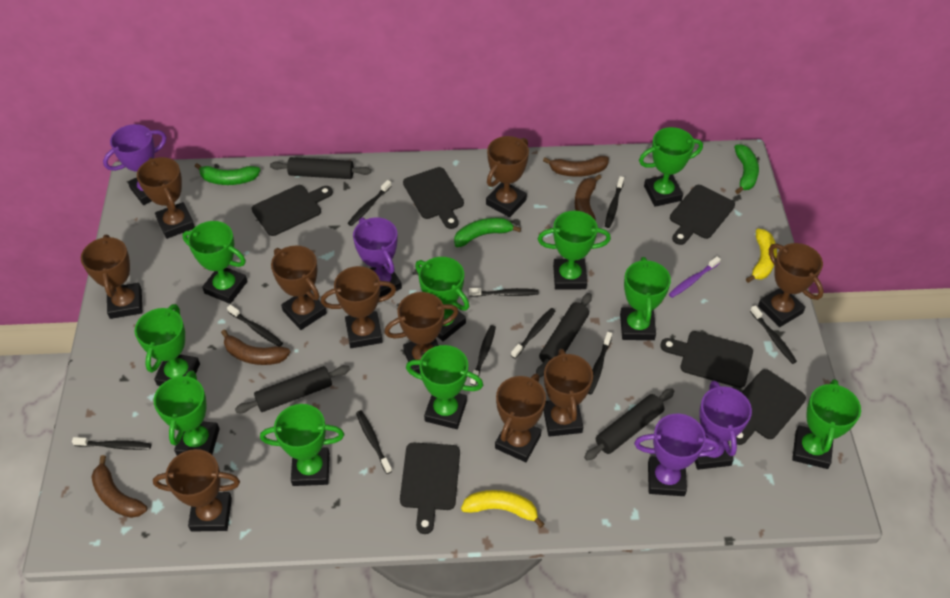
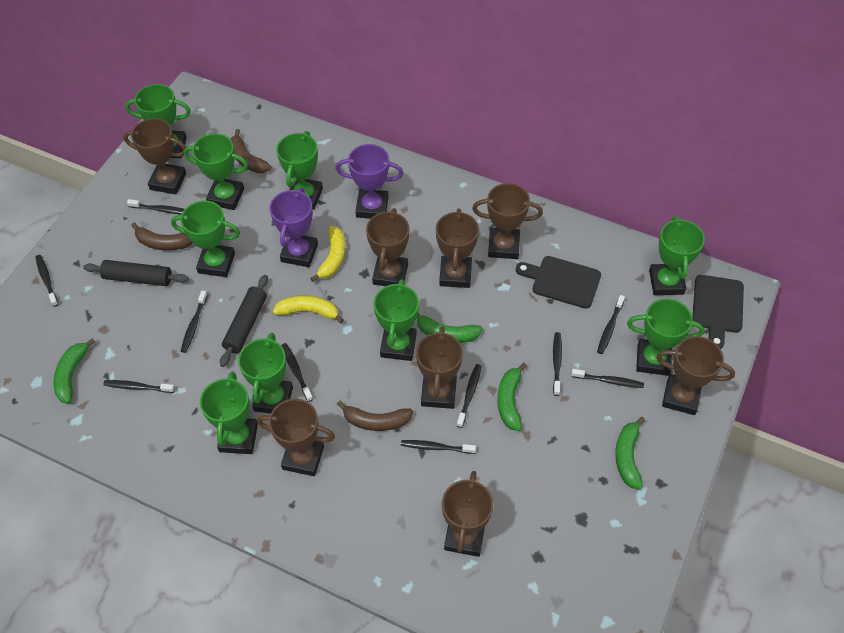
black cutting board: 6 -> 2
black rolling pin: 4 -> 2
brown banana: 4 -> 3
brown trophy: 10 -> 8
green banana: 3 -> 4
green trophy: 10 -> 9
purple toothbrush: 1 -> 0
purple trophy: 4 -> 2

